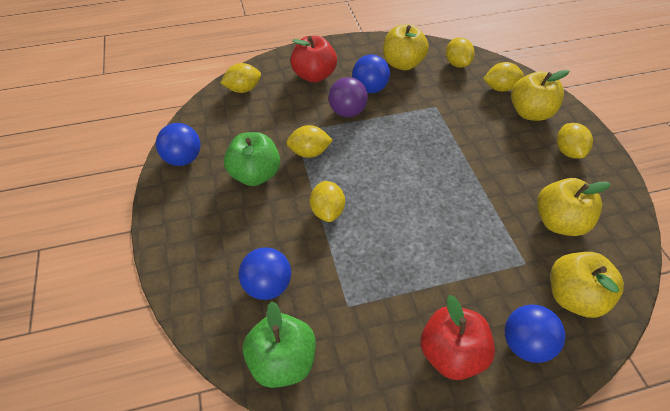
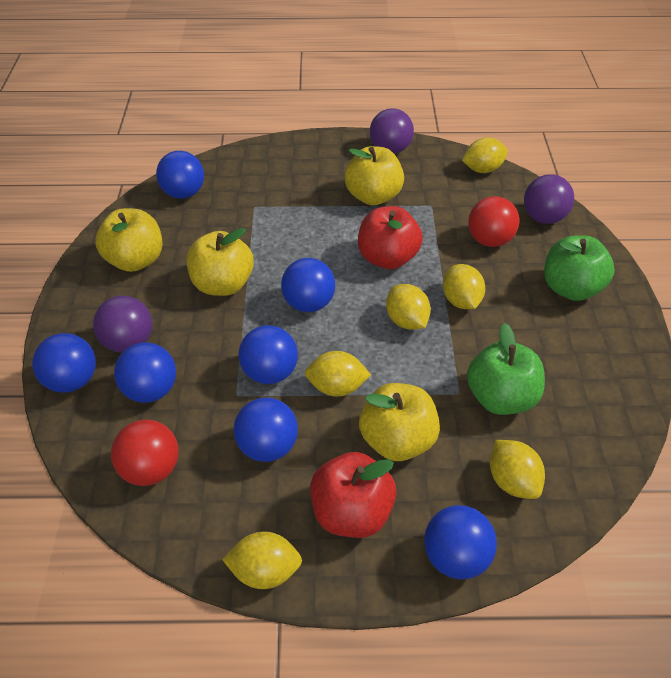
blue ball: 4 -> 7
purple ball: 1 -> 3
red ball: 0 -> 2

